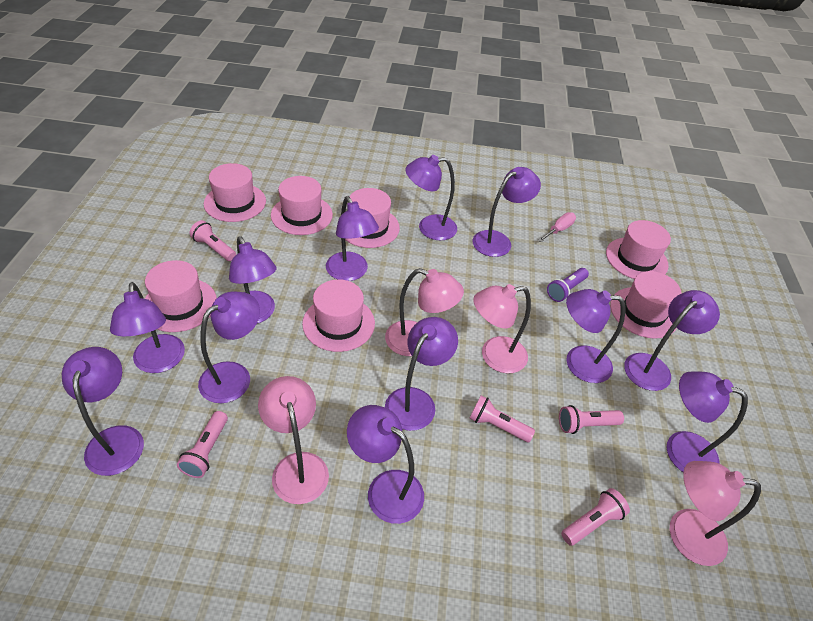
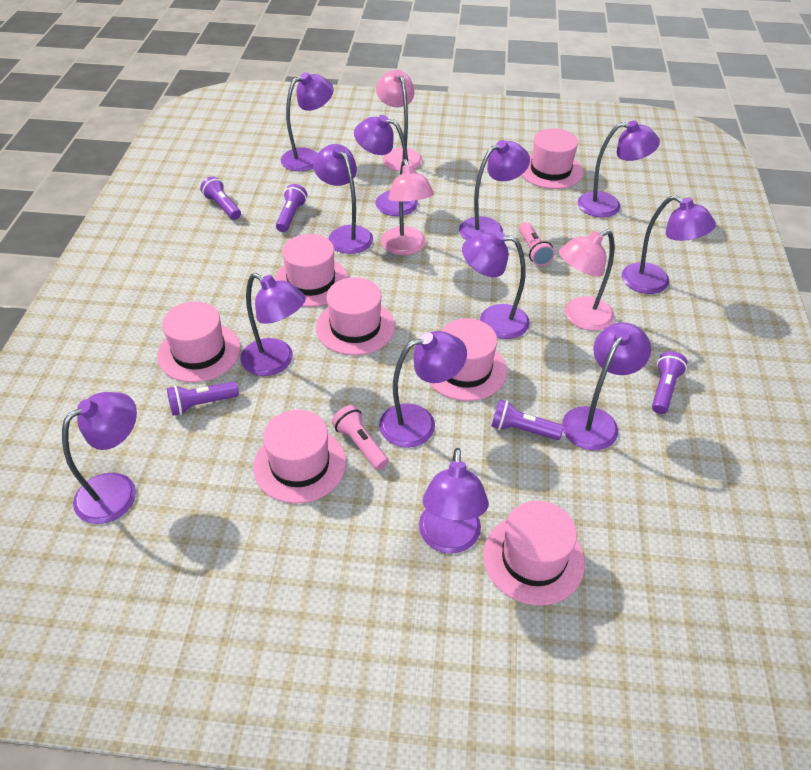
pink flashlight: 5 -> 2
pink lamp: 4 -> 3
pink screwdriver: 1 -> 0
purple flashlight: 1 -> 5

